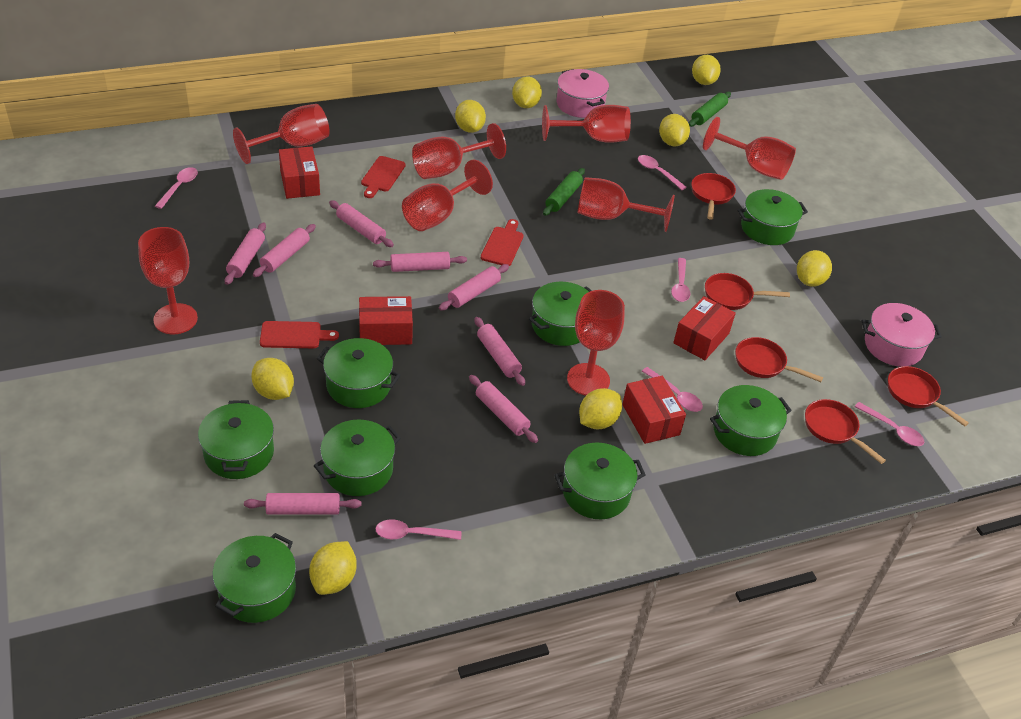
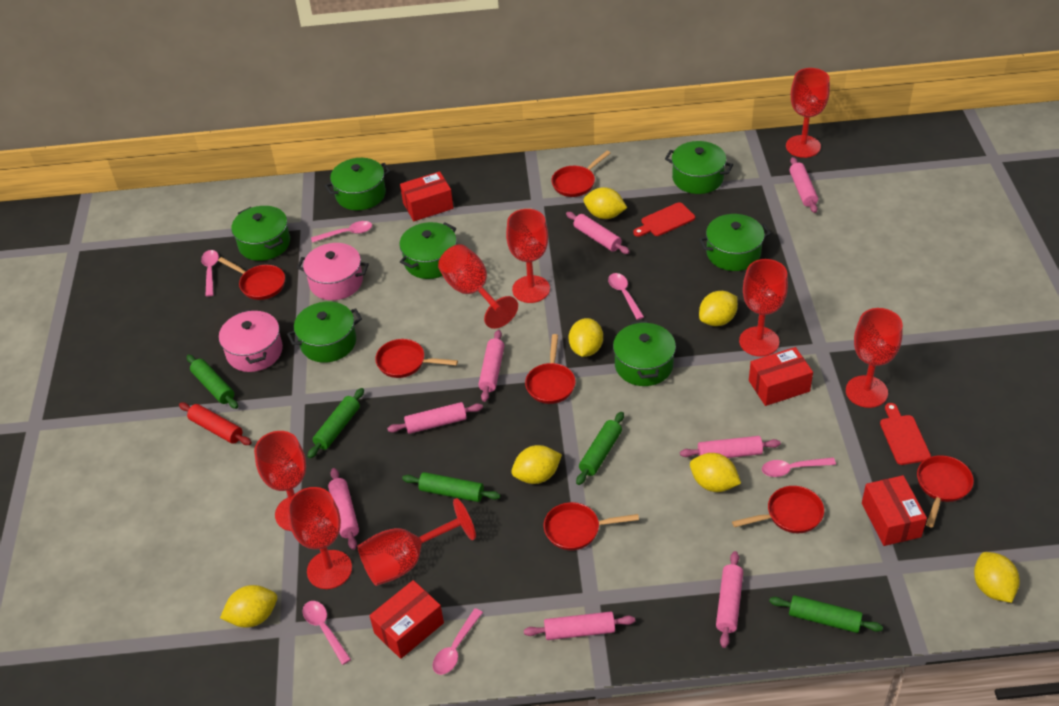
green pot: 8 -> 7
green rolling pin: 2 -> 5
red cutting board: 3 -> 2
red pan: 5 -> 7
red rolling pin: 0 -> 1
yellow lemon: 8 -> 7

